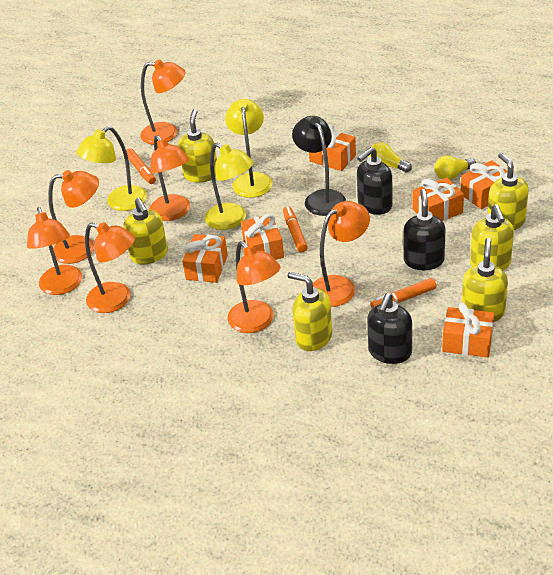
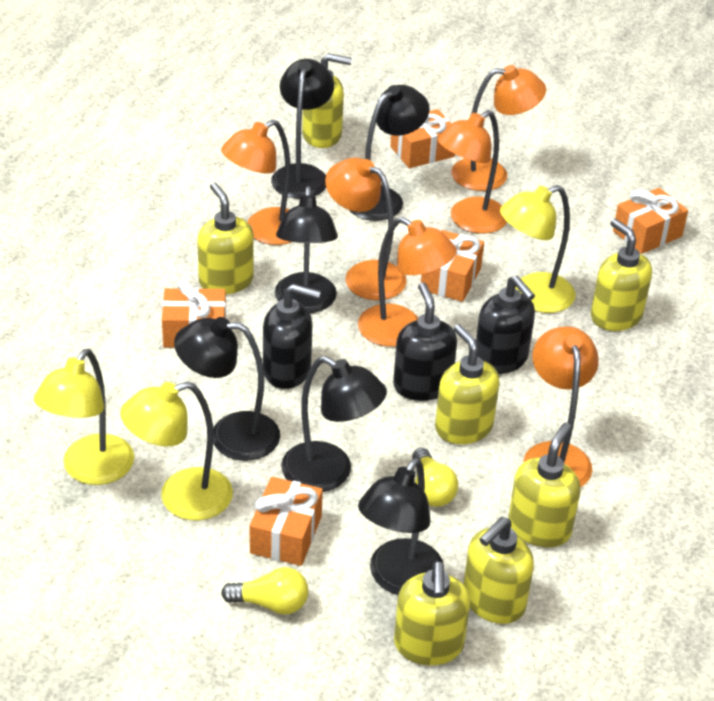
black lamp: 1 -> 6
orange gift: 6 -> 5
orange lamp: 7 -> 6
orange marker: 3 -> 0
yellow soap dispenser: 6 -> 7

